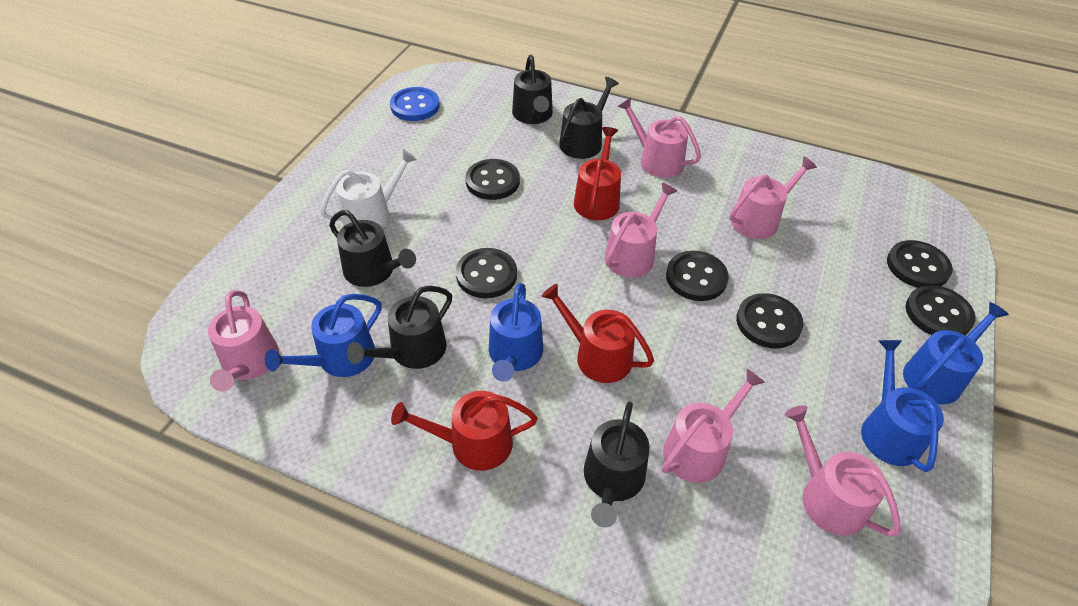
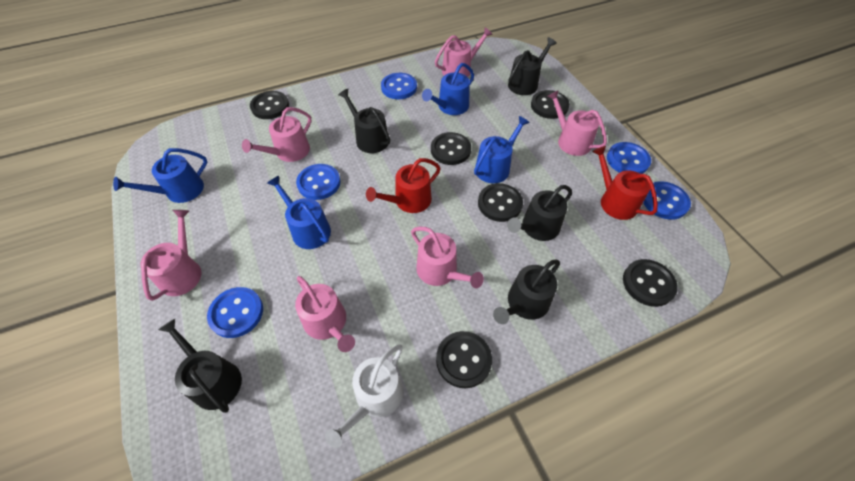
blue button: 1 -> 5
red watering can: 3 -> 2

